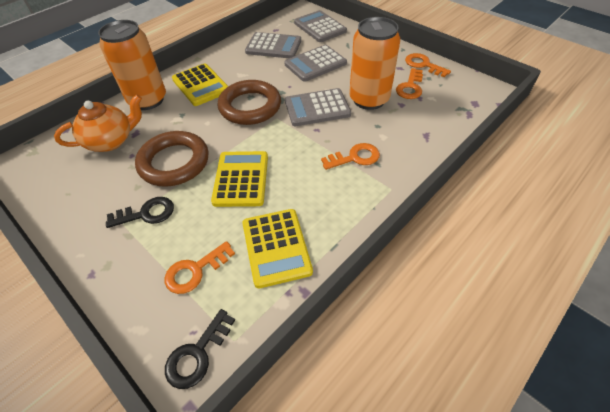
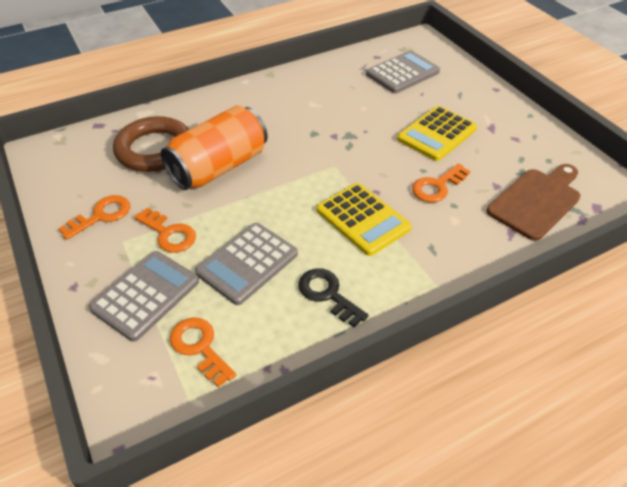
black key: 2 -> 1
brown cutting board: 0 -> 1
brown ring: 2 -> 1
grey calculator: 4 -> 3
orange can: 2 -> 1
orange teapot: 1 -> 0
yellow calculator: 3 -> 2

